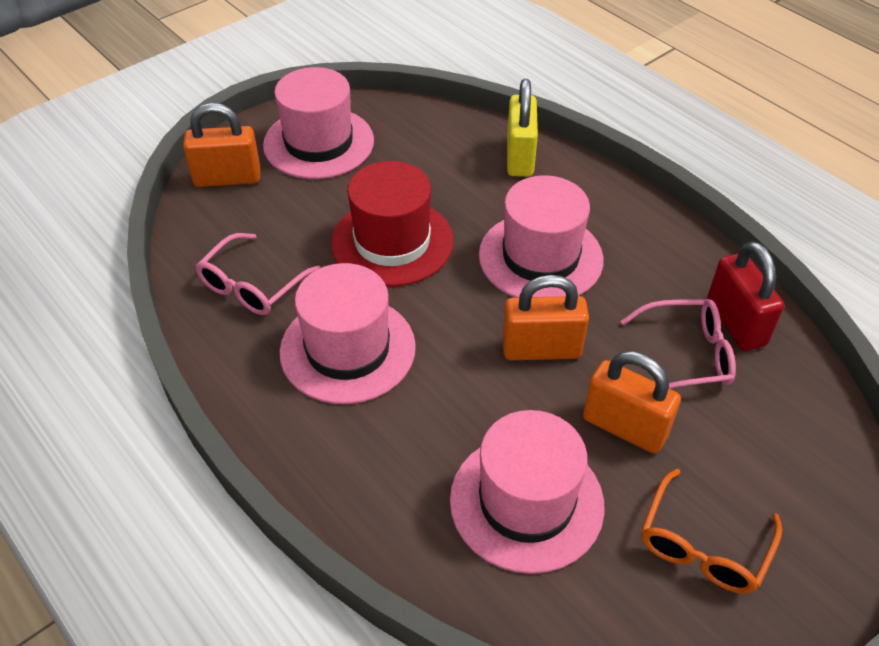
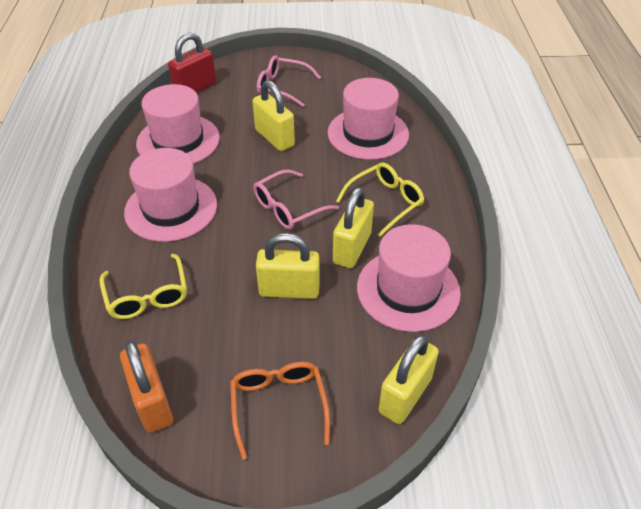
orange padlock: 3 -> 1
red hat: 1 -> 0
yellow glasses: 0 -> 2
yellow padlock: 1 -> 4

